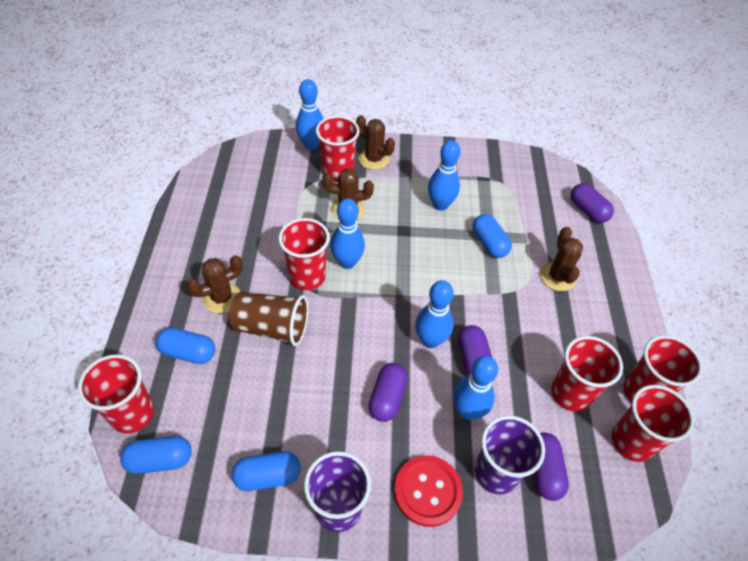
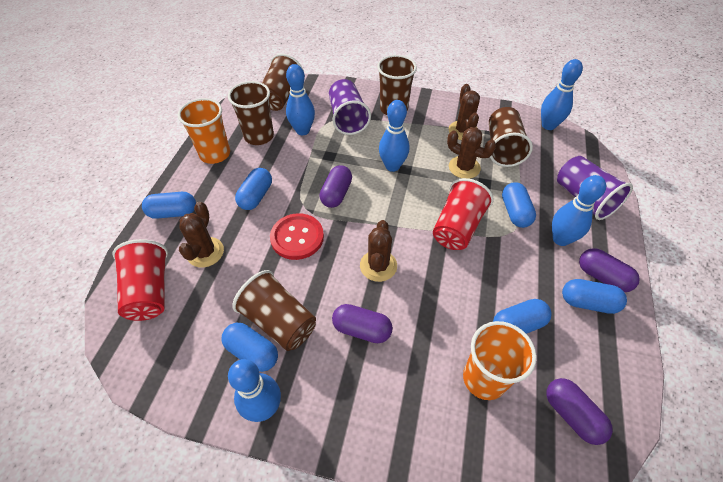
blue capsule: 4 -> 6
brown cup: 1 -> 5
orange cup: 0 -> 2
red cup: 6 -> 2

